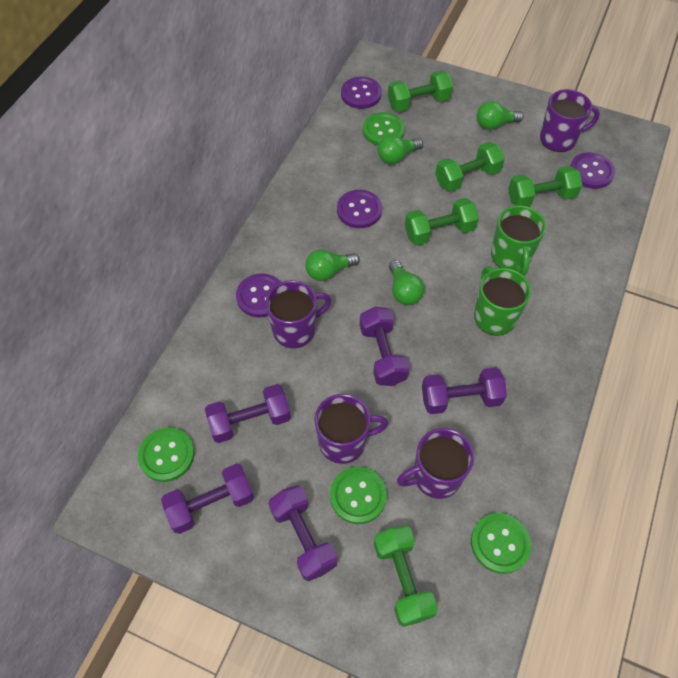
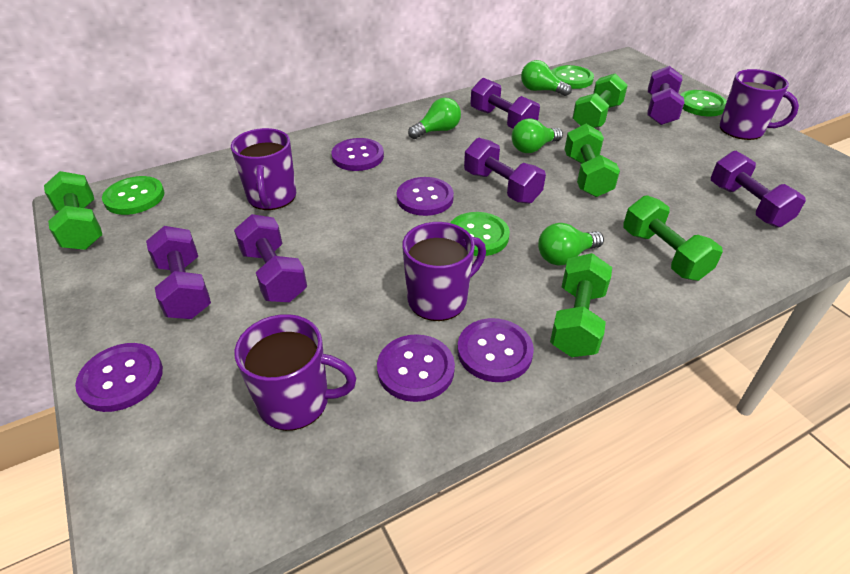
green mug: 2 -> 0
purple button: 4 -> 5
purple dumbbell: 5 -> 6

